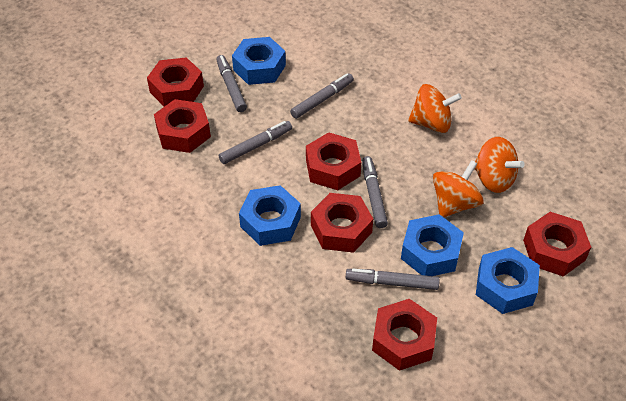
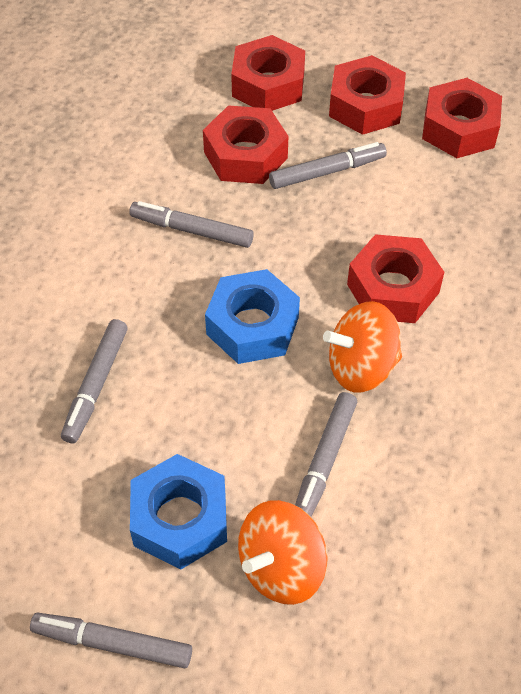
blue nut: 4 -> 2
orange spinning top: 3 -> 2
red nut: 6 -> 5

